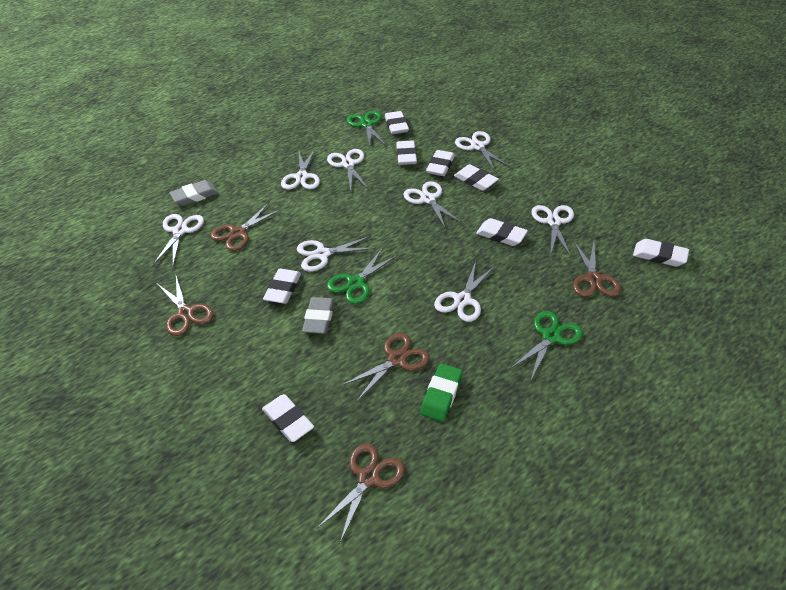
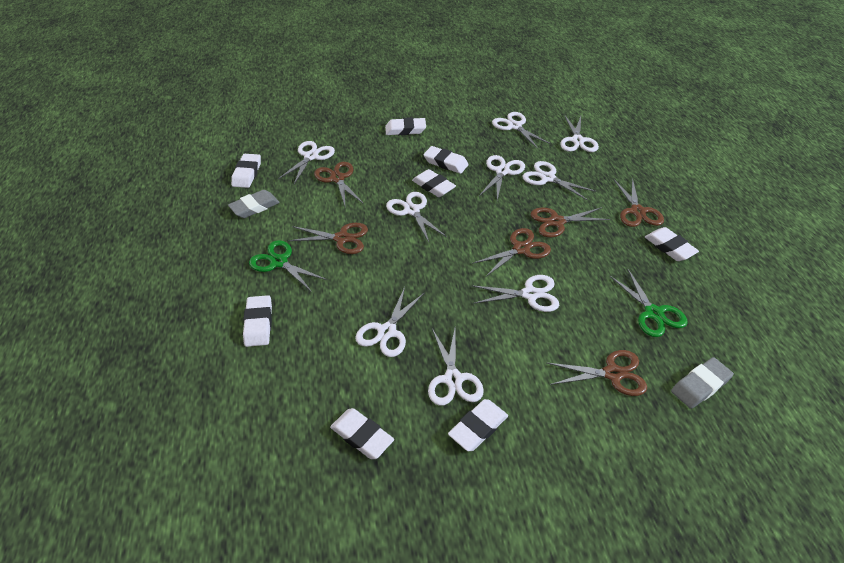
brown scissors: 5 -> 6
green eraser: 1 -> 0
green scissors: 3 -> 2
white scissors: 8 -> 9

